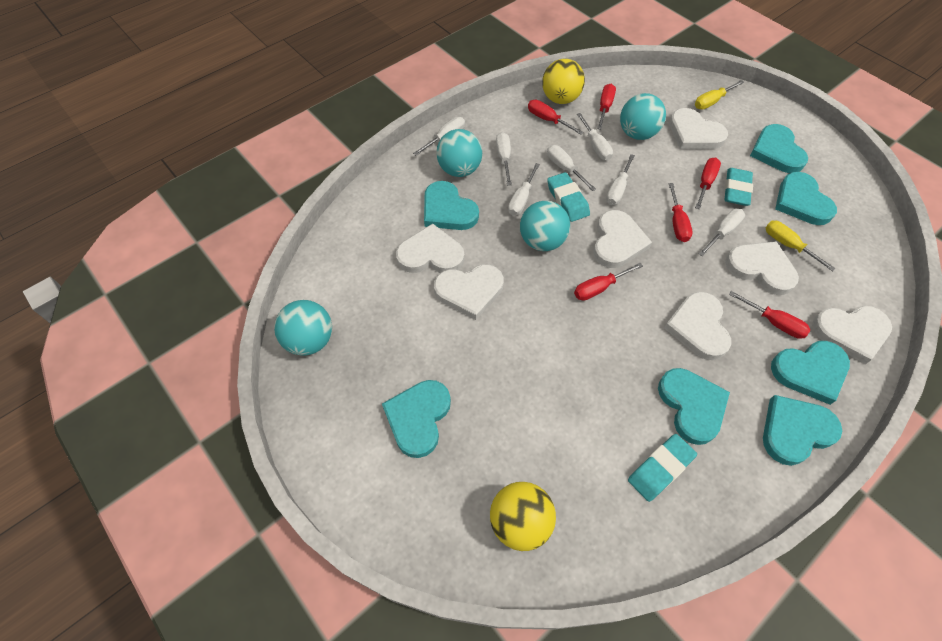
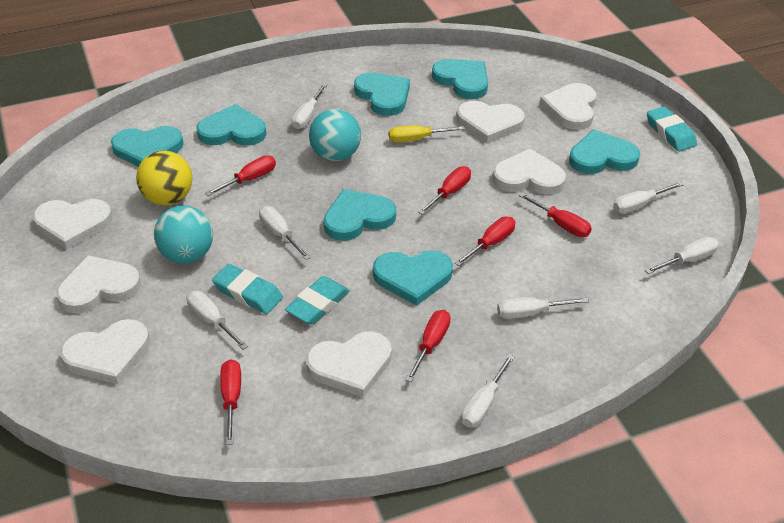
turquoise ball: 4 -> 2
yellow ball: 2 -> 1
yellow screwdriver: 2 -> 1

